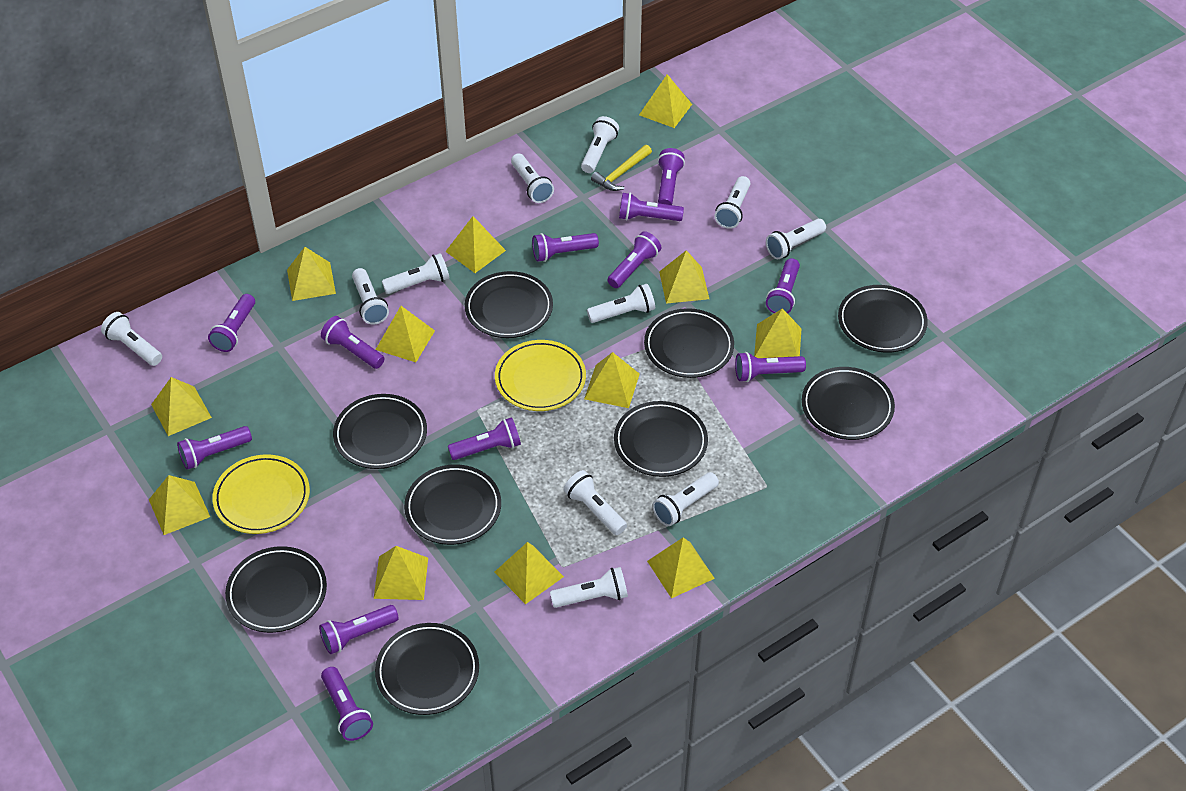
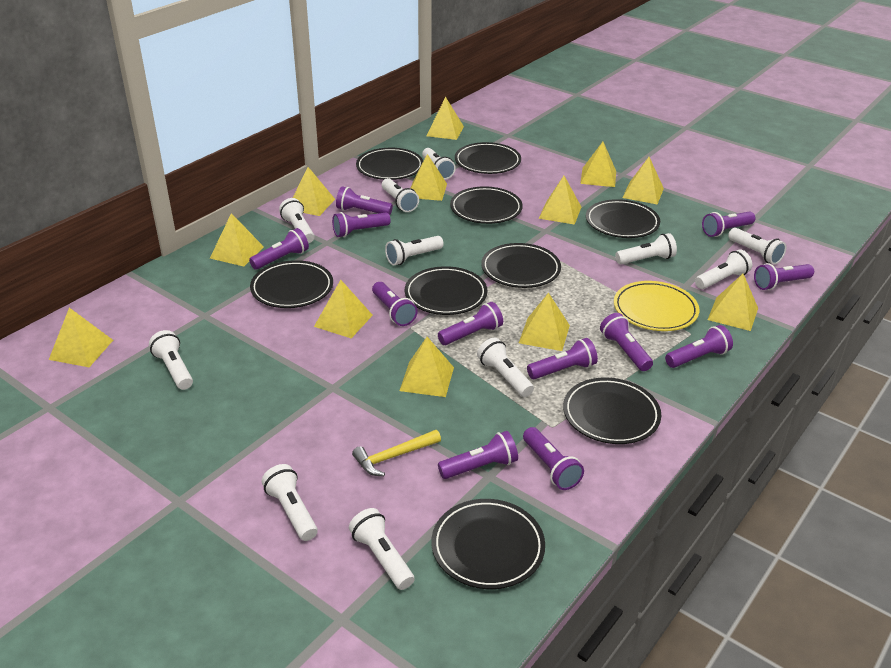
yellow plate: 2 -> 1

